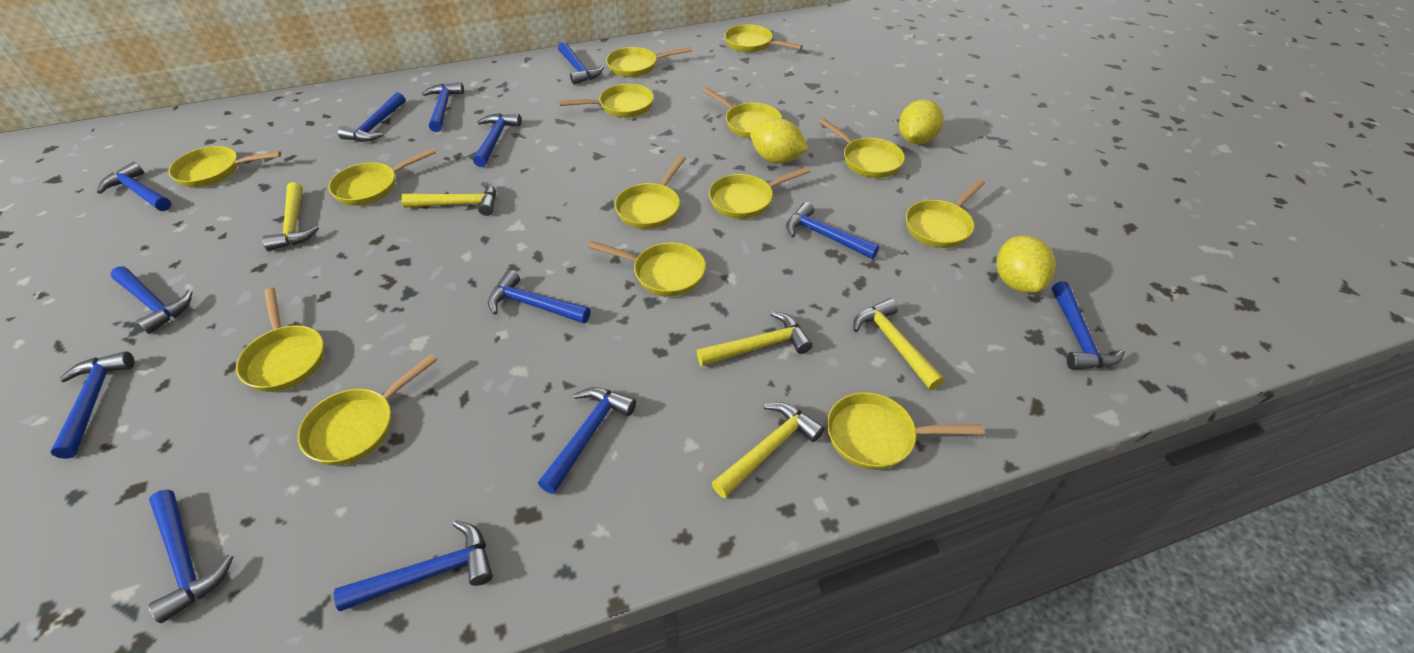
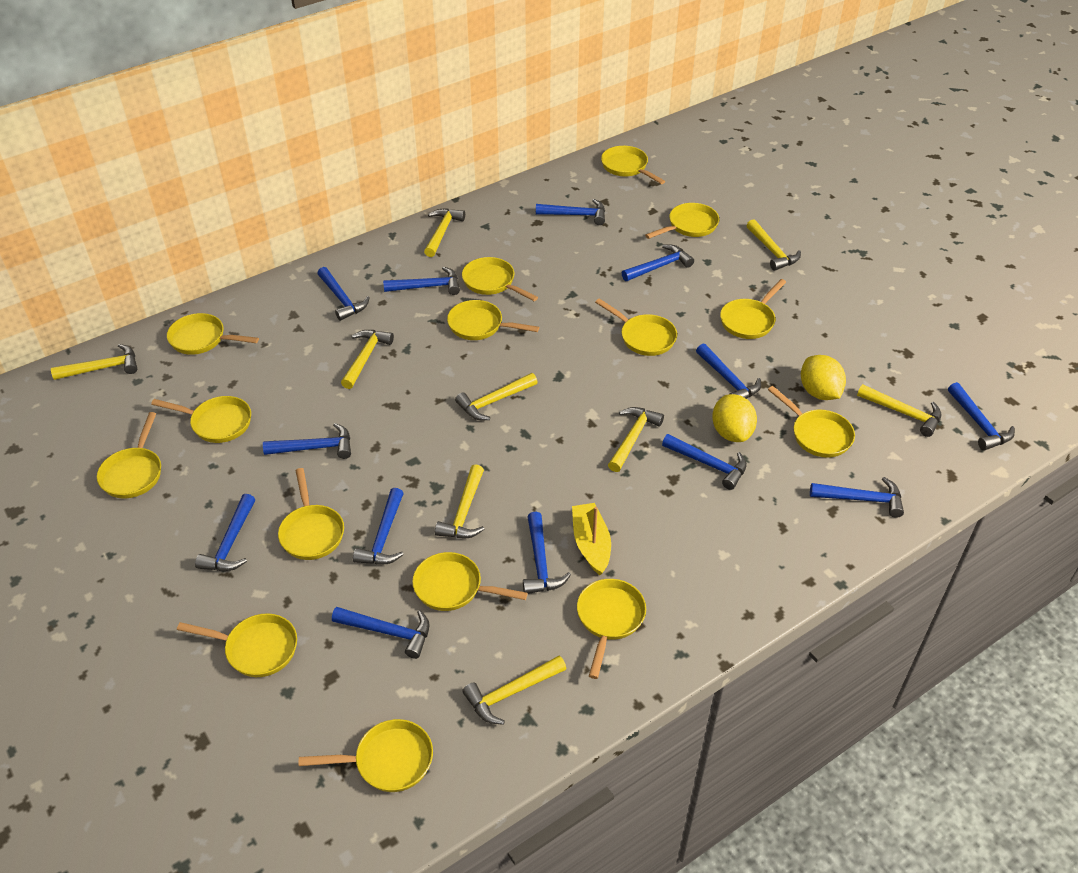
yellow boat: 0 -> 1
yellow hammer: 5 -> 9
yellow lemon: 3 -> 2
yellow pan: 14 -> 15

